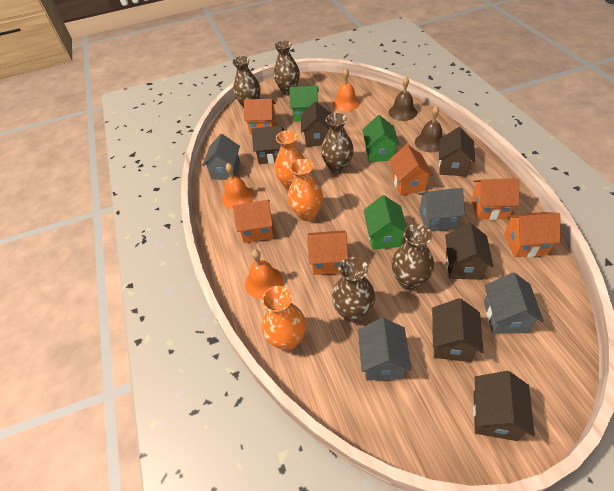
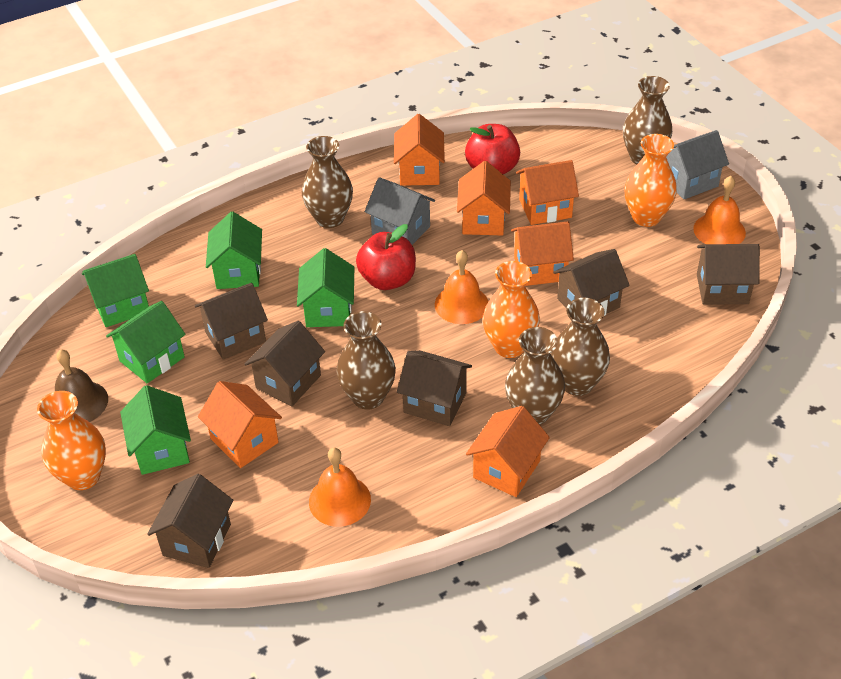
brown bell: 2 -> 1
green house: 3 -> 5
grey house: 4 -> 2
red apple: 0 -> 2

